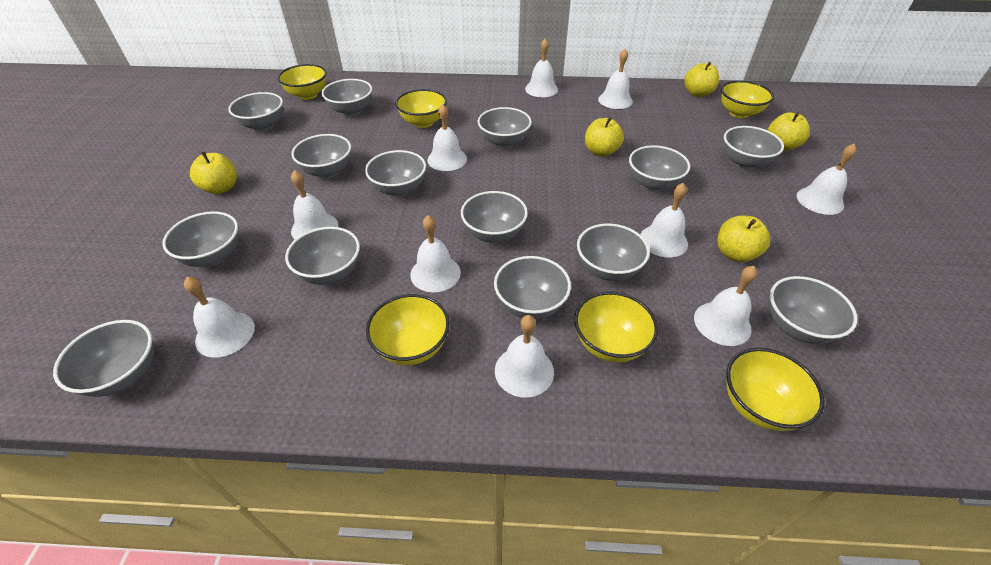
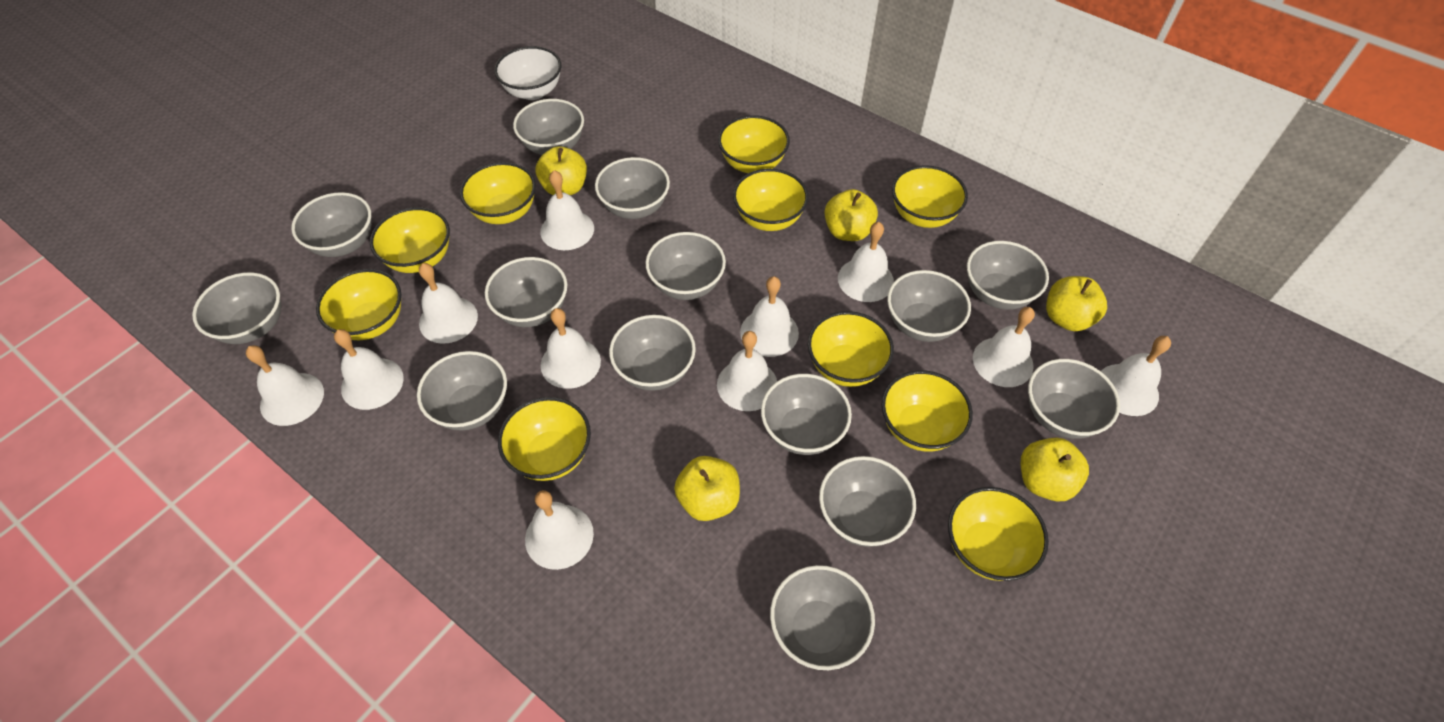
white bell: 10 -> 11
white bowl: 0 -> 1
yellow bowl: 6 -> 10

